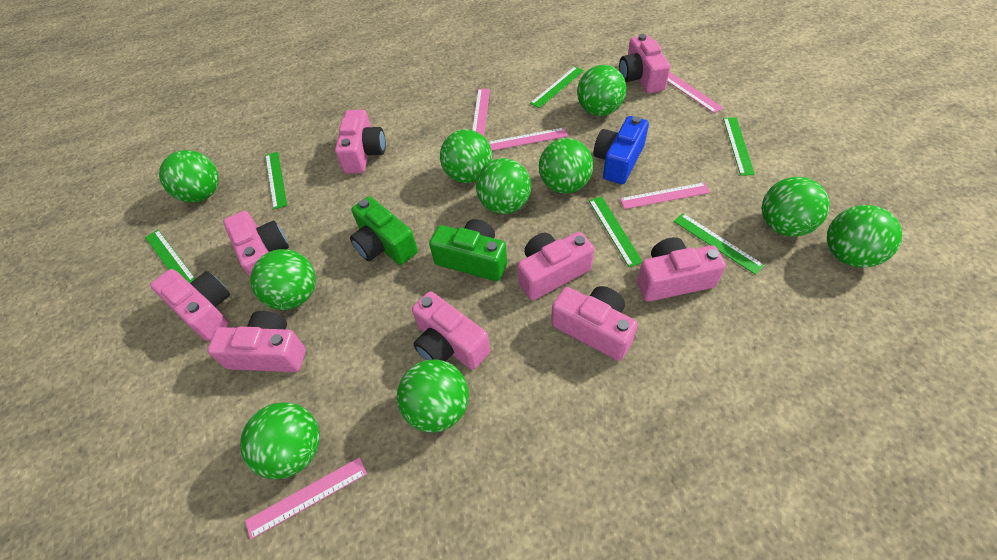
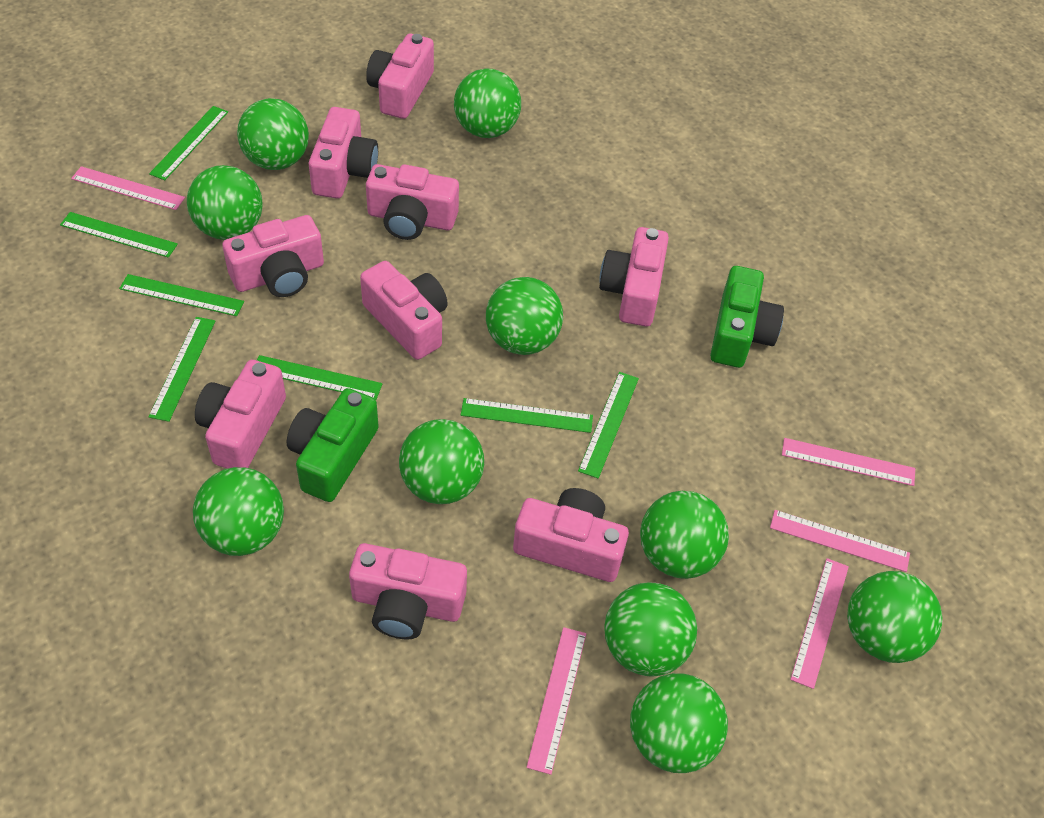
blue camera: 1 -> 0
green ruler: 6 -> 7

